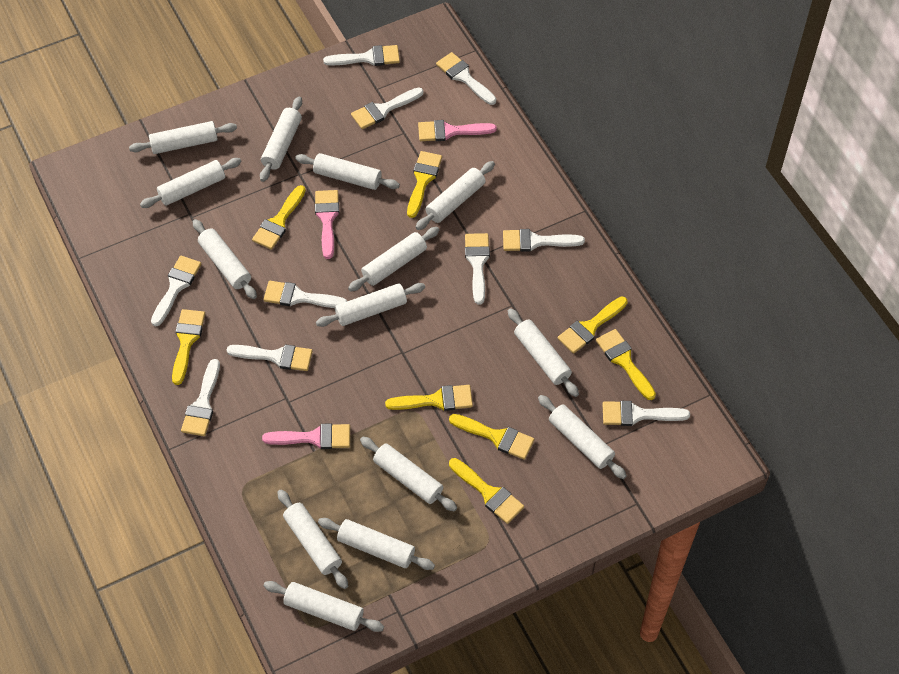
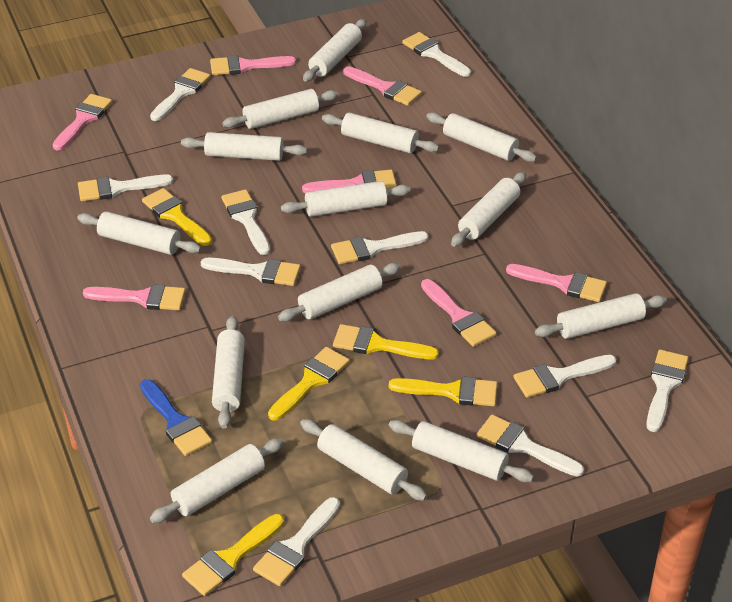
blue brush: 0 -> 1
pink brush: 3 -> 7
yellow brush: 8 -> 5

